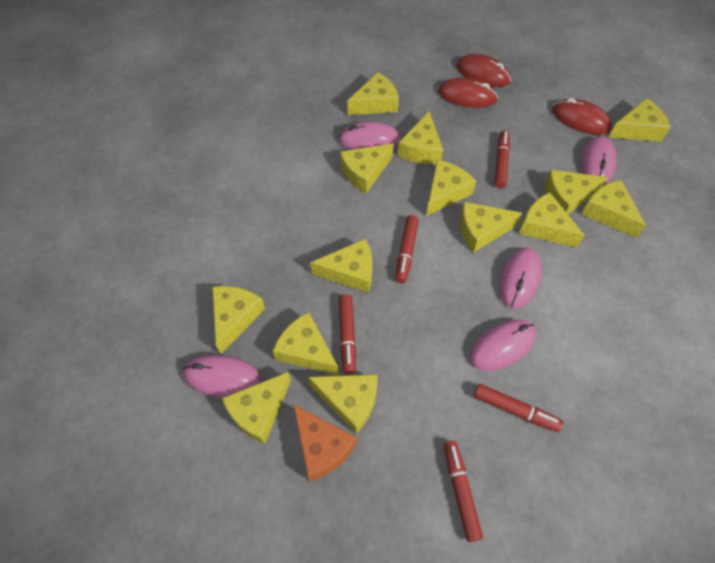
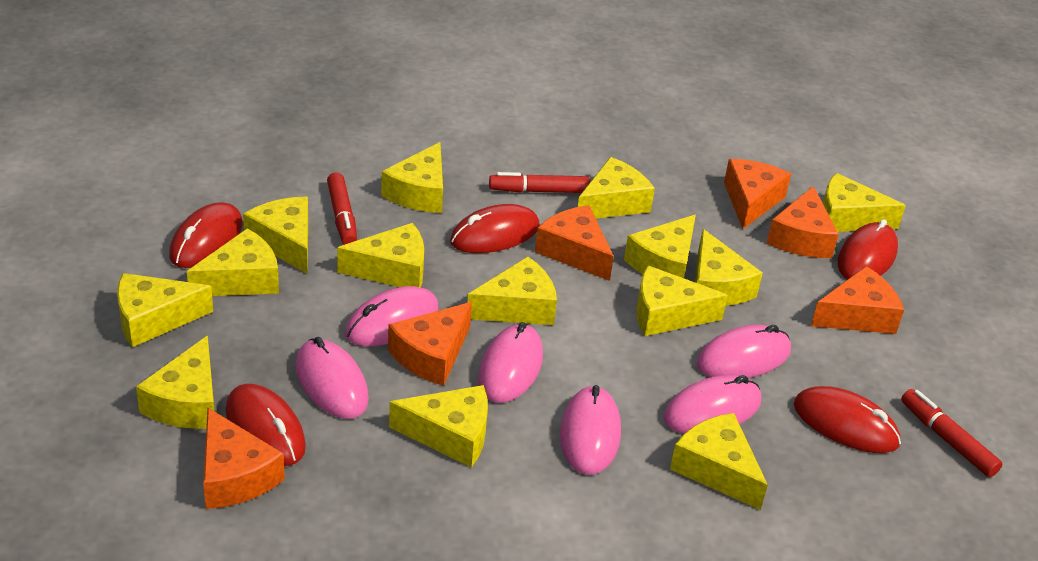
orange cheese: 1 -> 6
pink mouse: 5 -> 6
red marker: 5 -> 3
red mouse: 3 -> 5

